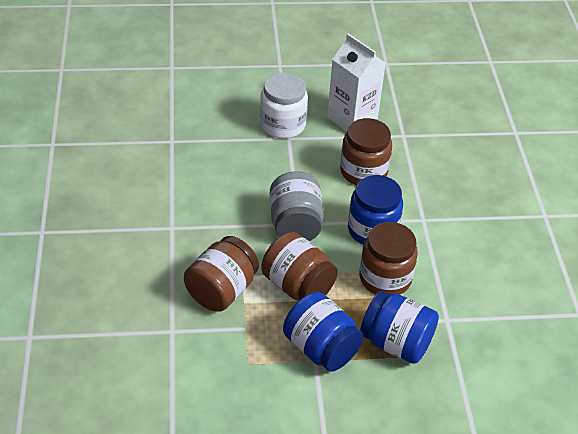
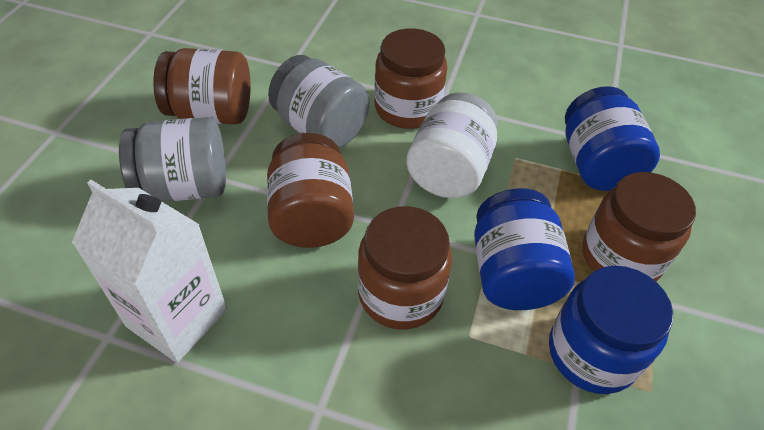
brown jar: 4 -> 5
grey jar: 1 -> 2

